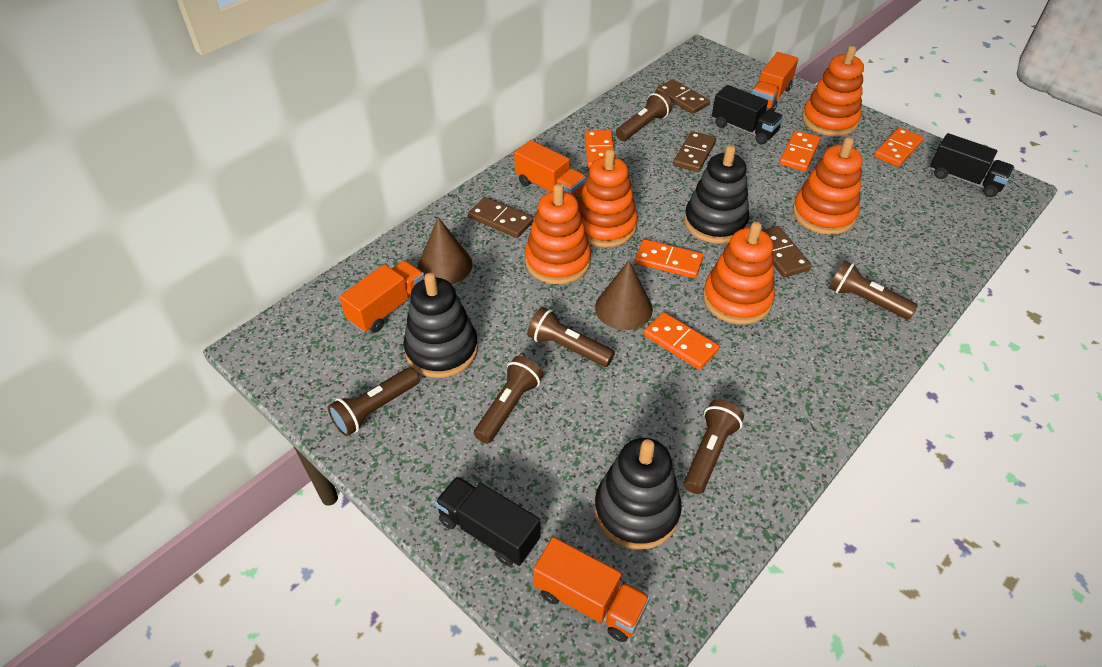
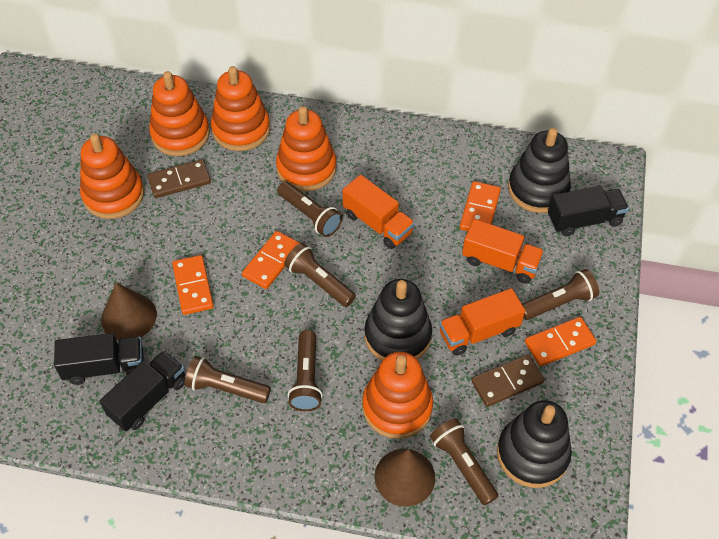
brown domino: 4 -> 2
orange domino: 5 -> 4
orange truck: 4 -> 3

